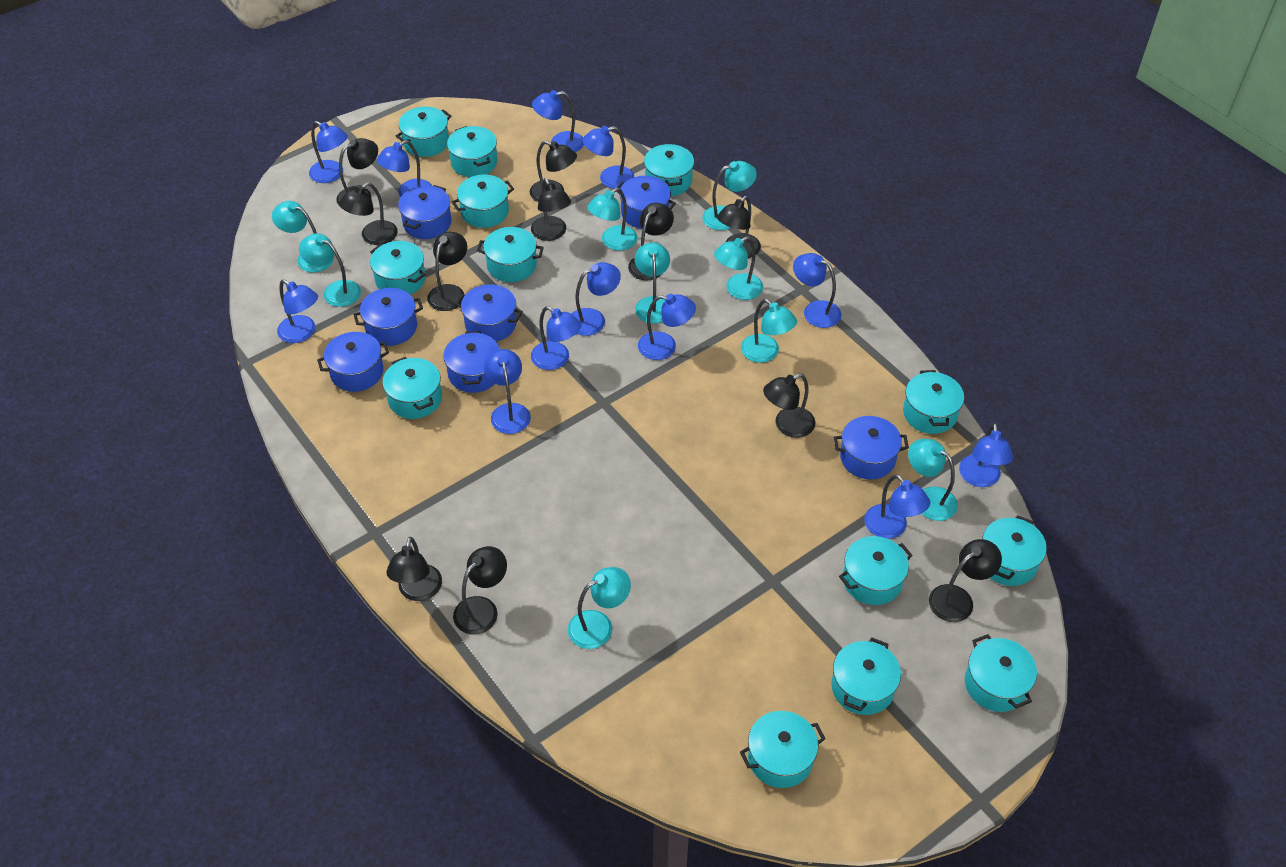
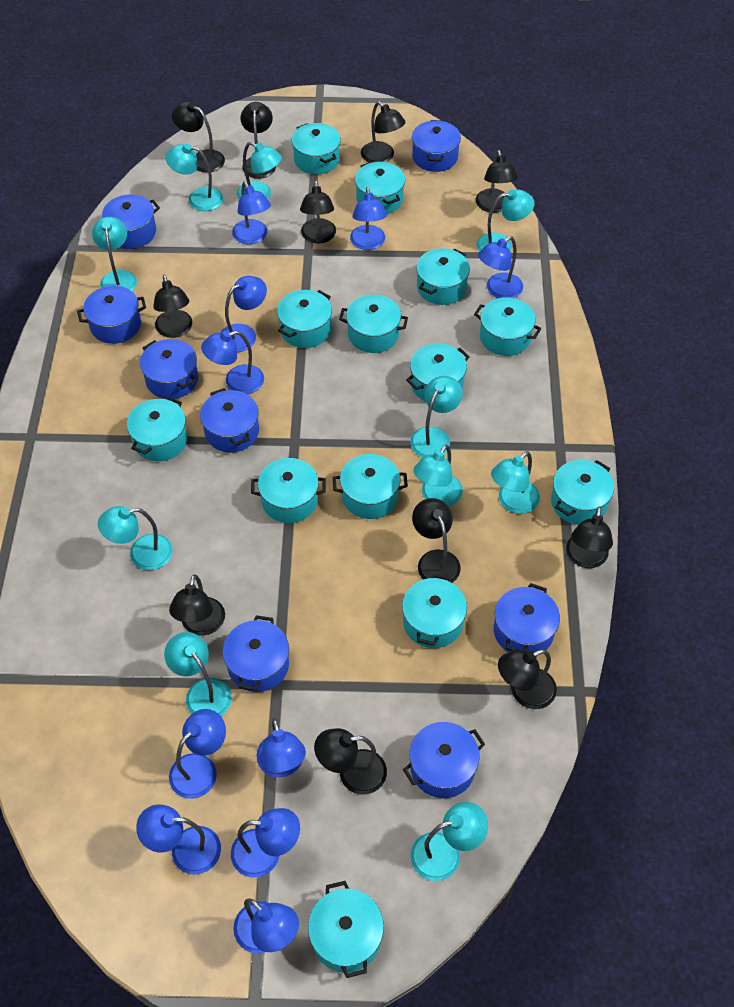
blue lamp: 12 -> 10
blue pot: 7 -> 8
turquoise lamp: 9 -> 10

